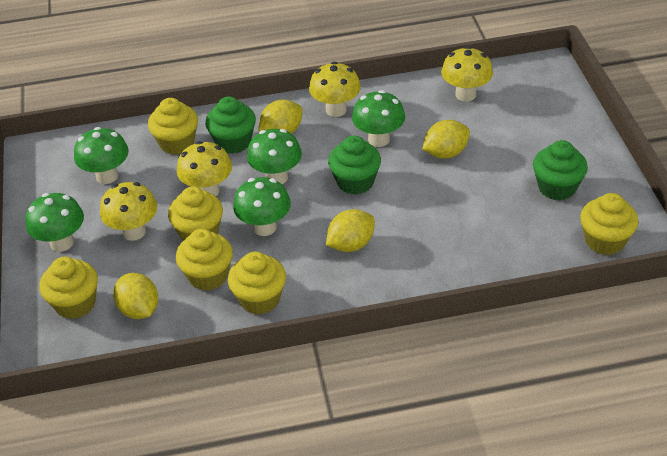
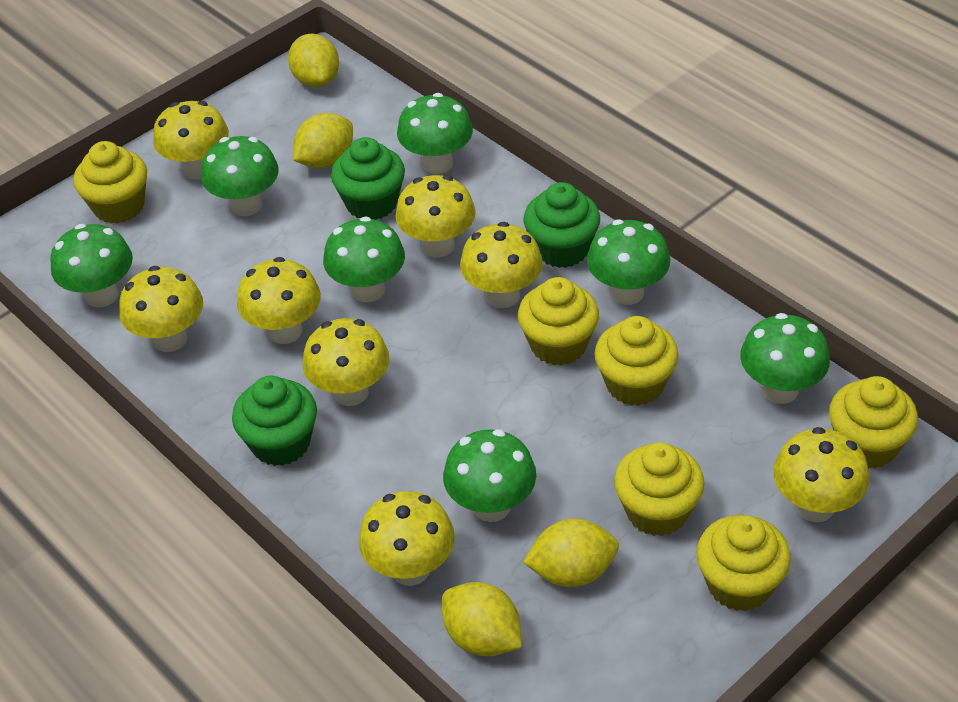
green mushroom: 5 -> 7
yellow mushroom: 4 -> 8

